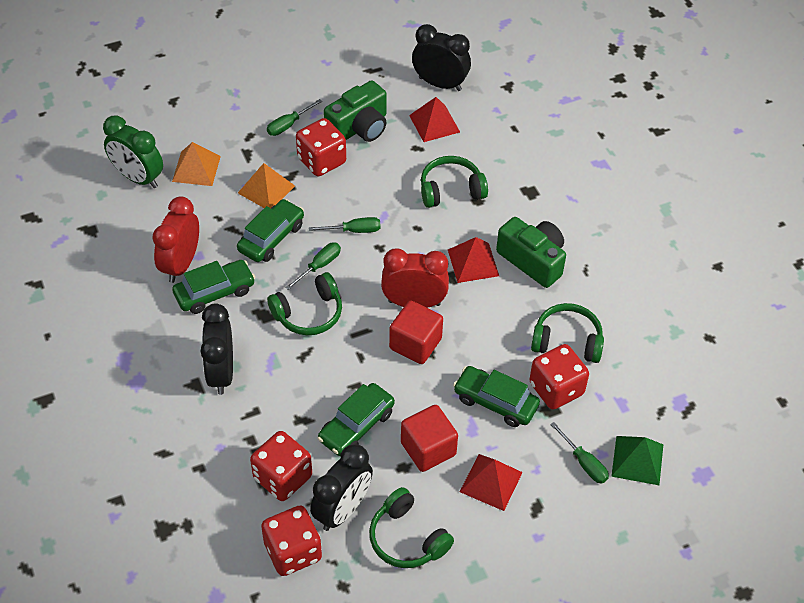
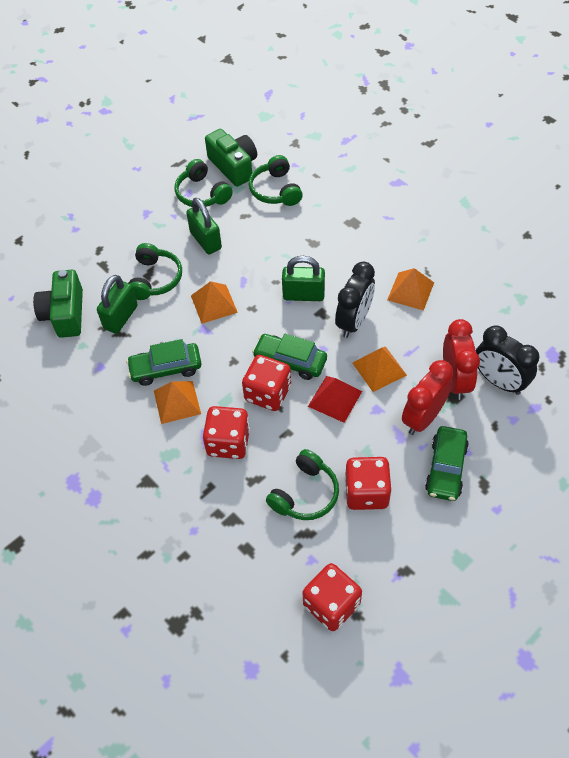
black clock: 3 -> 2
green car: 4 -> 3
green clock: 1 -> 0
green padlock: 0 -> 3
green pyramid: 1 -> 0
green screwdriver: 4 -> 0
orange pyramid: 2 -> 4
red cube: 2 -> 0
red pyramid: 3 -> 1

